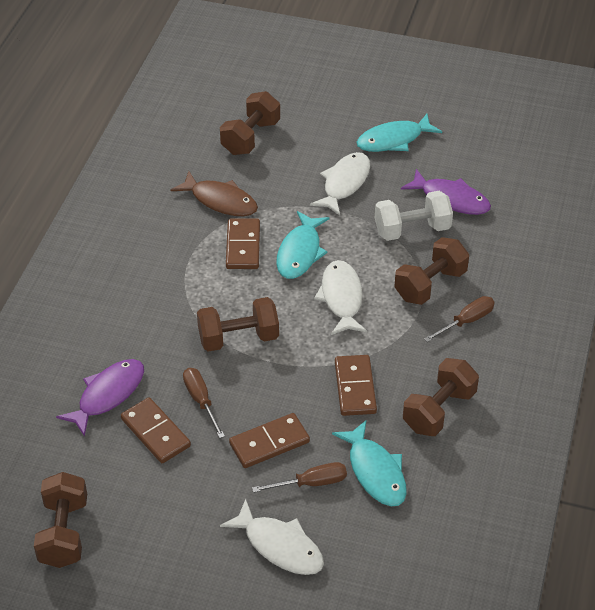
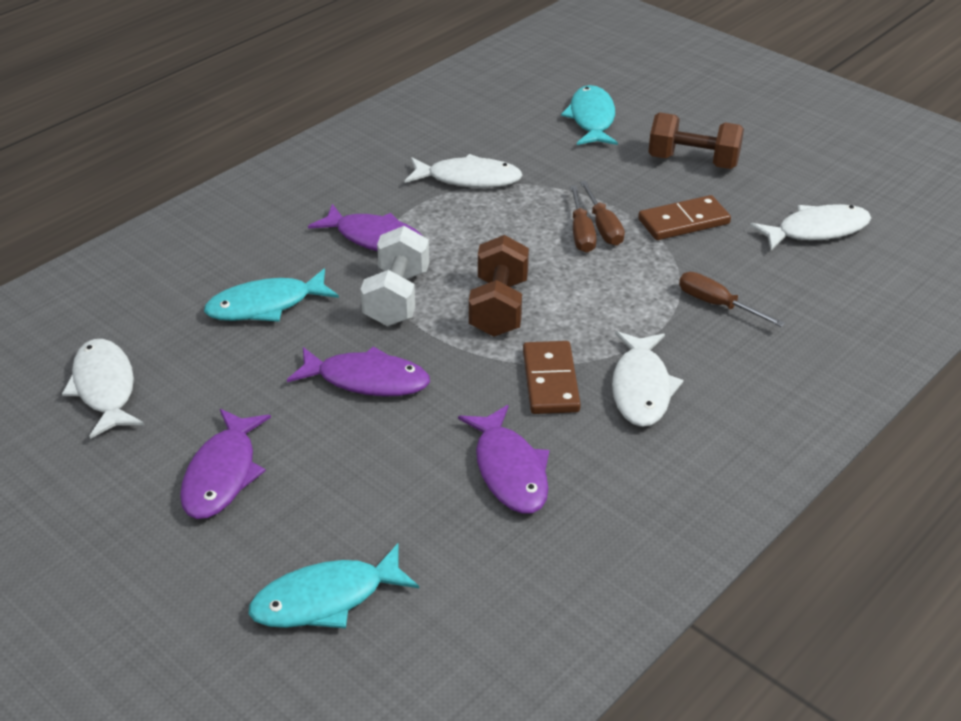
brown domino: 4 -> 2
brown dumbbell: 5 -> 2
brown fish: 1 -> 0
purple fish: 2 -> 4
white fish: 3 -> 4

